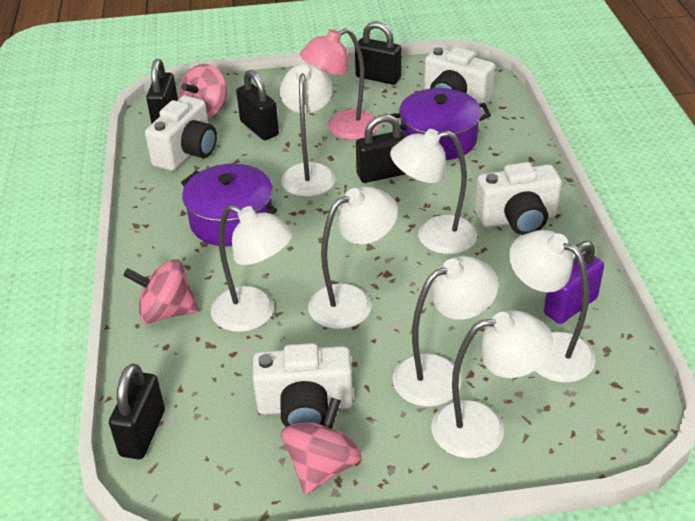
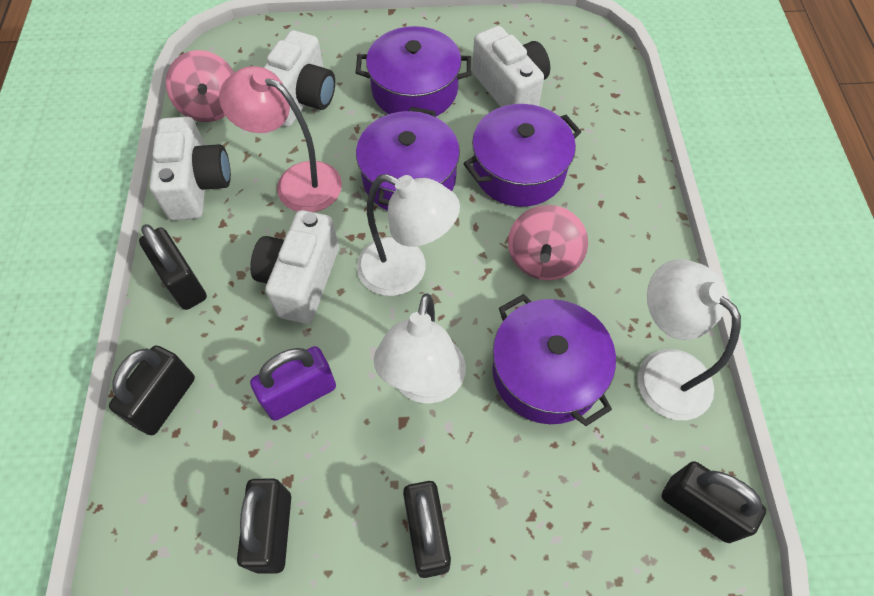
pink spinning top: 3 -> 2
purple pot: 2 -> 4
white lamp: 7 -> 3

